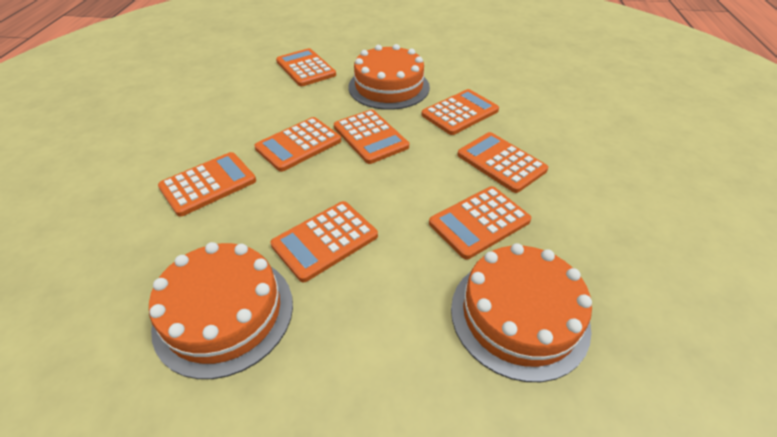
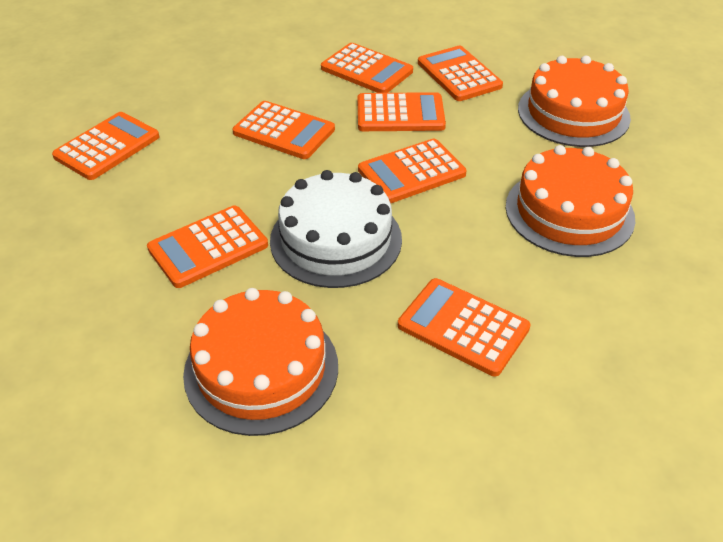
white cake: 0 -> 1

